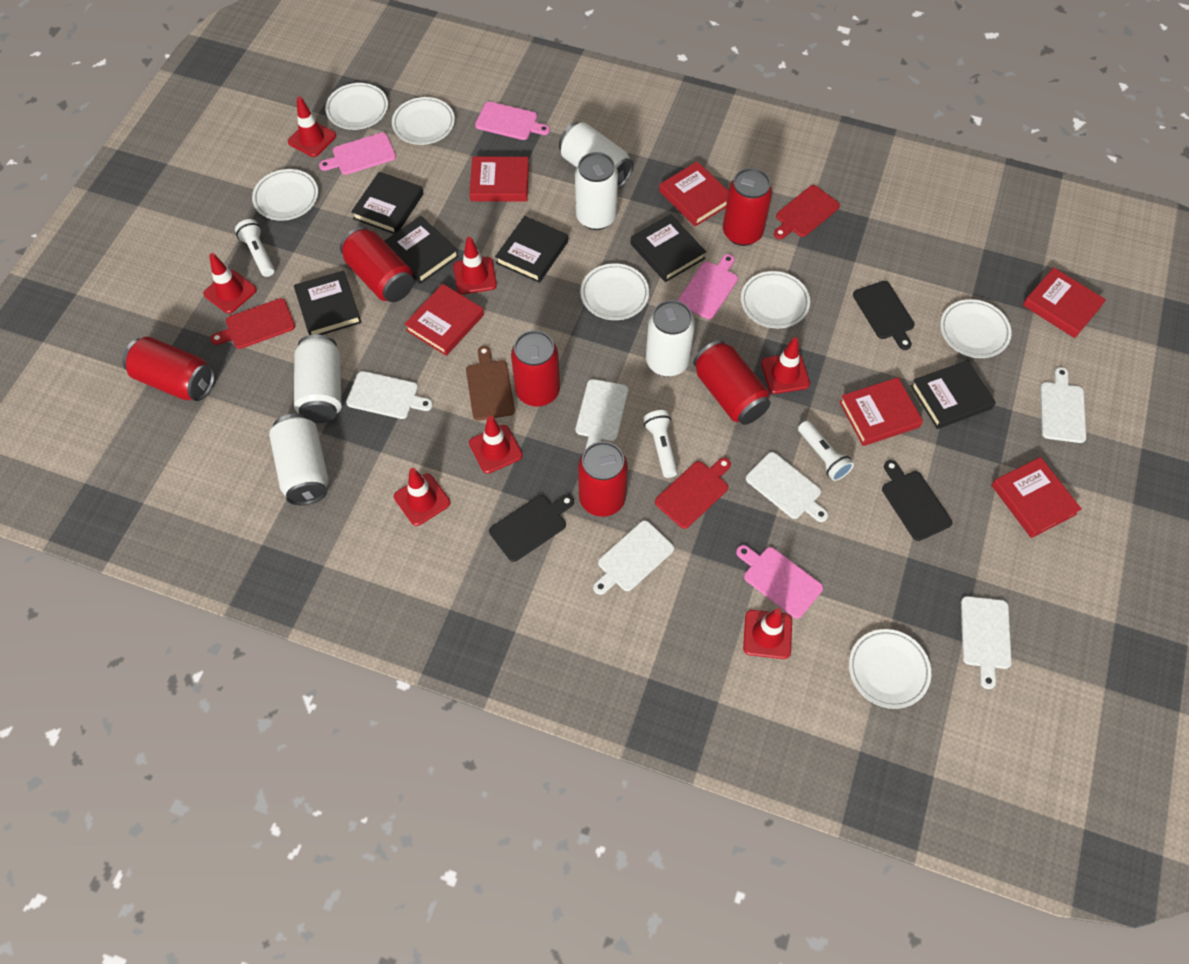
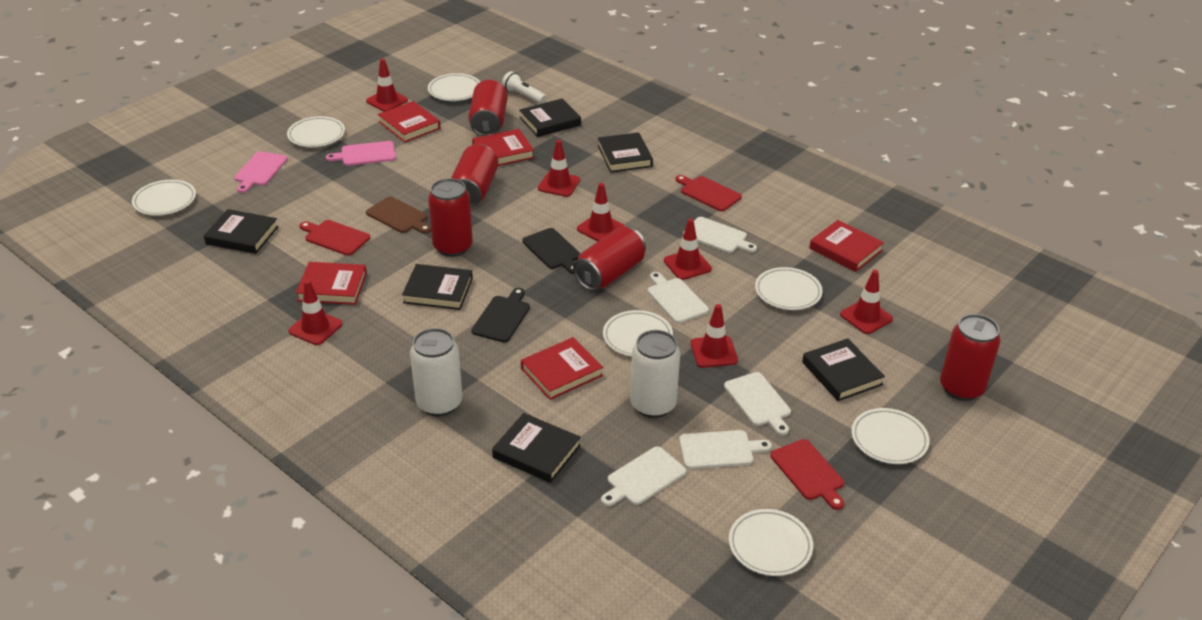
black cutting board: 3 -> 2
pink cutting board: 4 -> 2
red book: 6 -> 5
red can: 6 -> 5
white can: 5 -> 2
white cutting board: 6 -> 5
white flashlight: 3 -> 1

